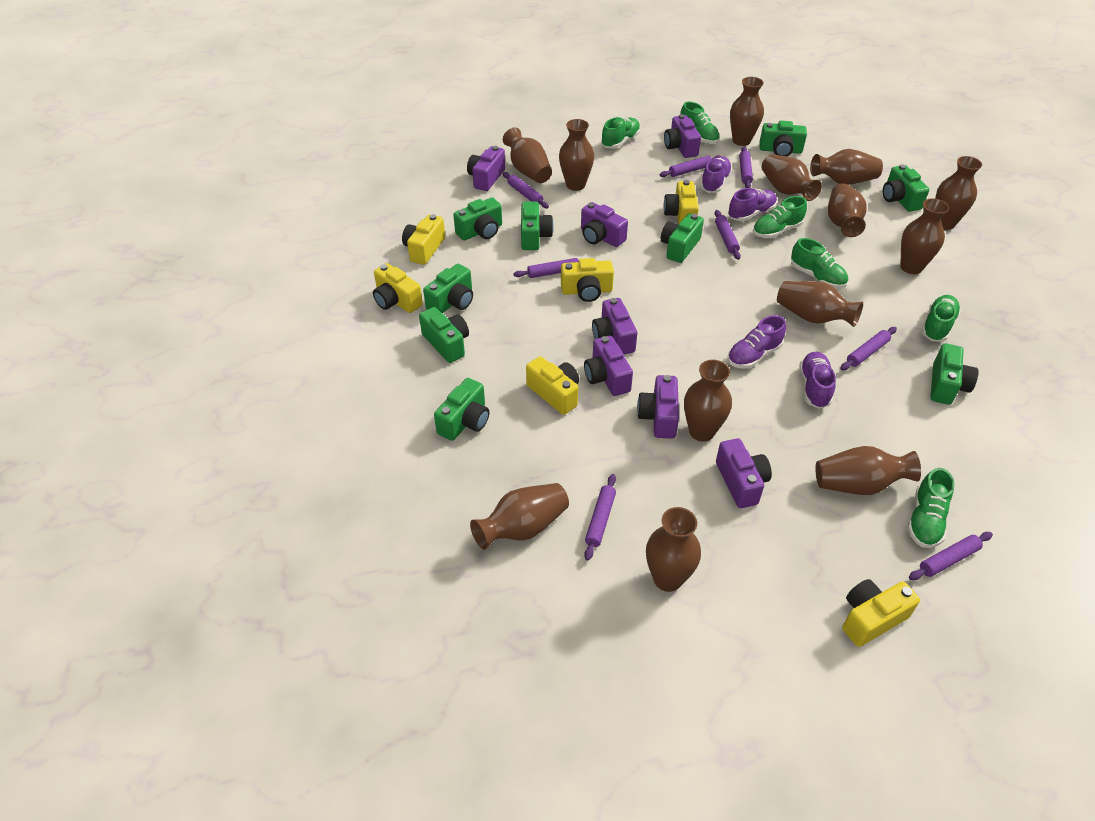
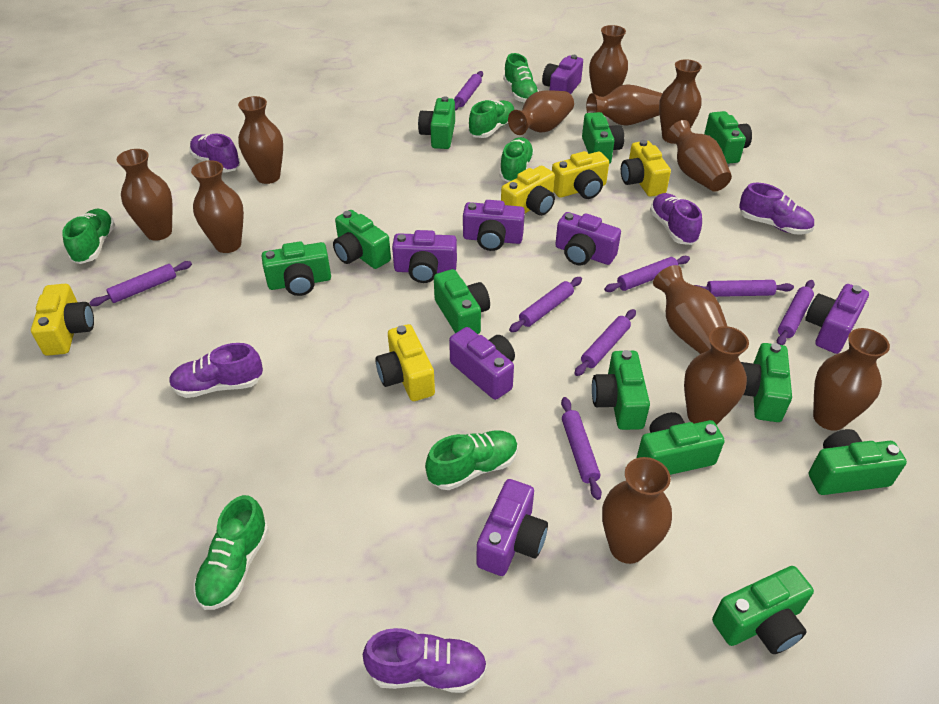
brown vase: 13 -> 12
green camera: 9 -> 11
purple shoe: 4 -> 5
yellow camera: 6 -> 5

